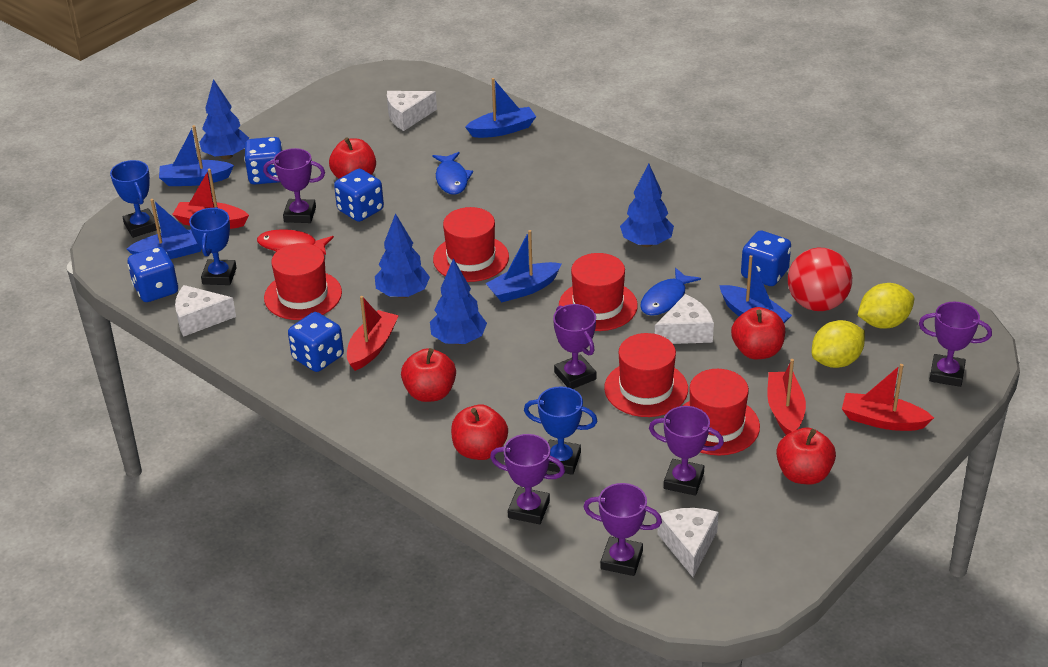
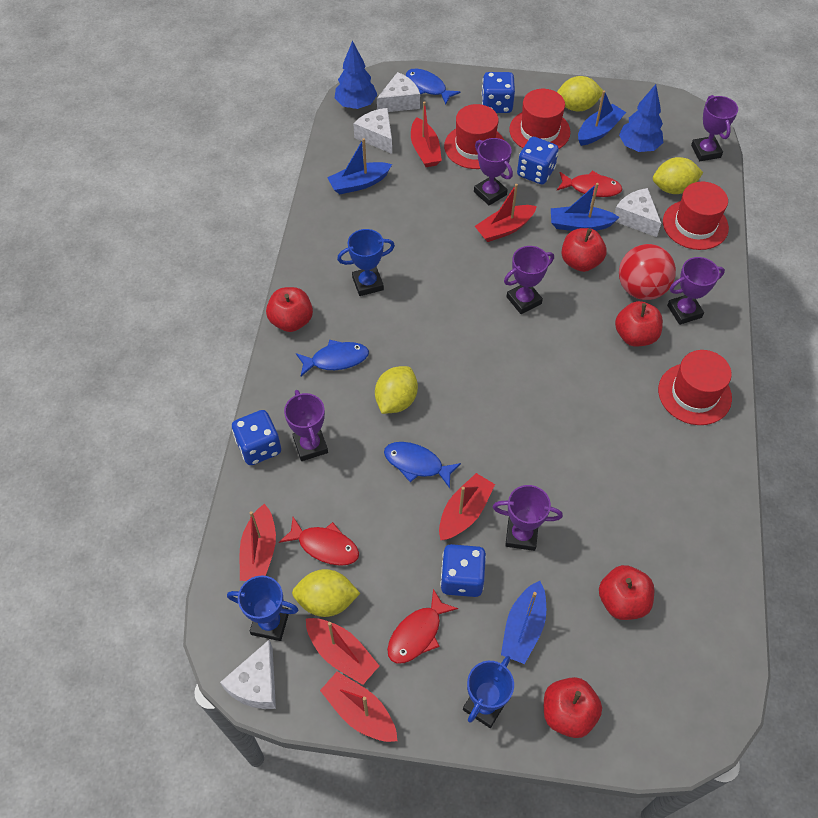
blue boat: 5 -> 4
blue dice: 5 -> 4
blue fish: 2 -> 3
blue tree: 4 -> 2
red boat: 4 -> 6
red fish: 1 -> 3
red hat: 5 -> 4
yellow lemon: 2 -> 4

